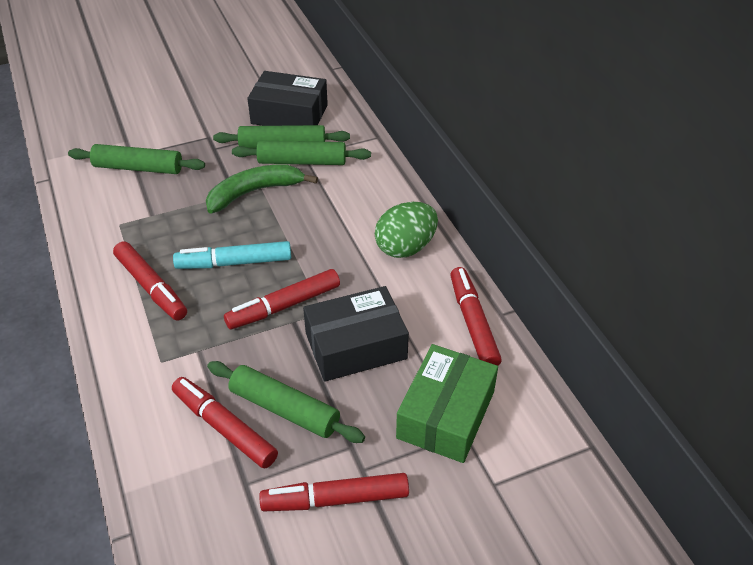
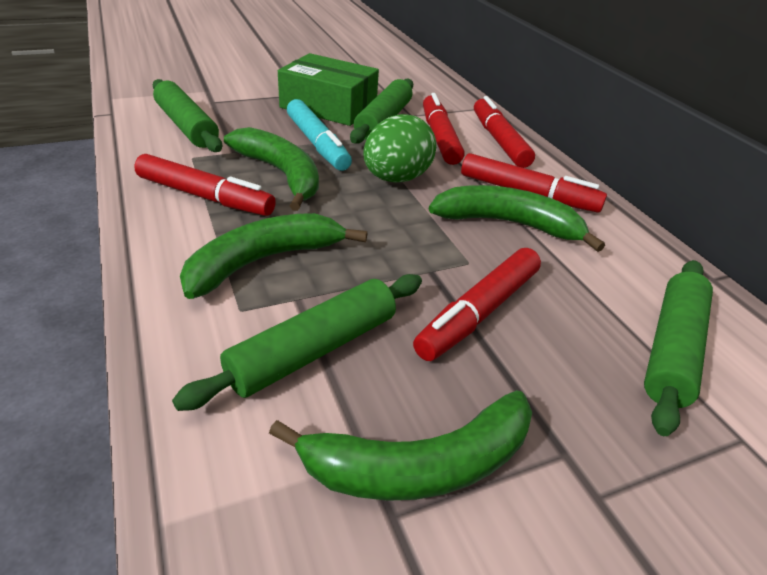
black box: 2 -> 0
green banana: 1 -> 4

